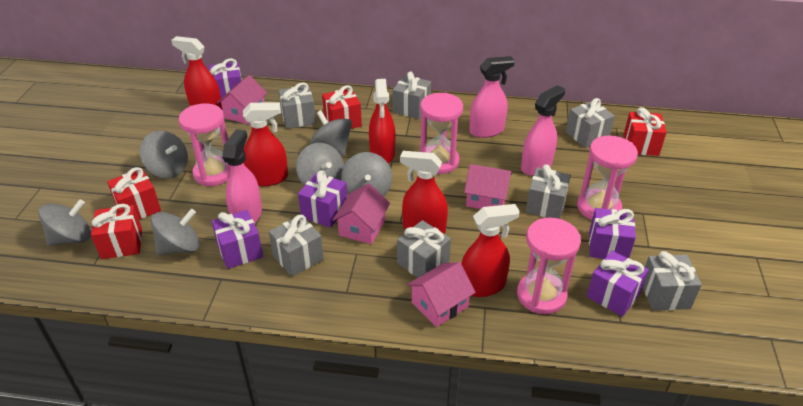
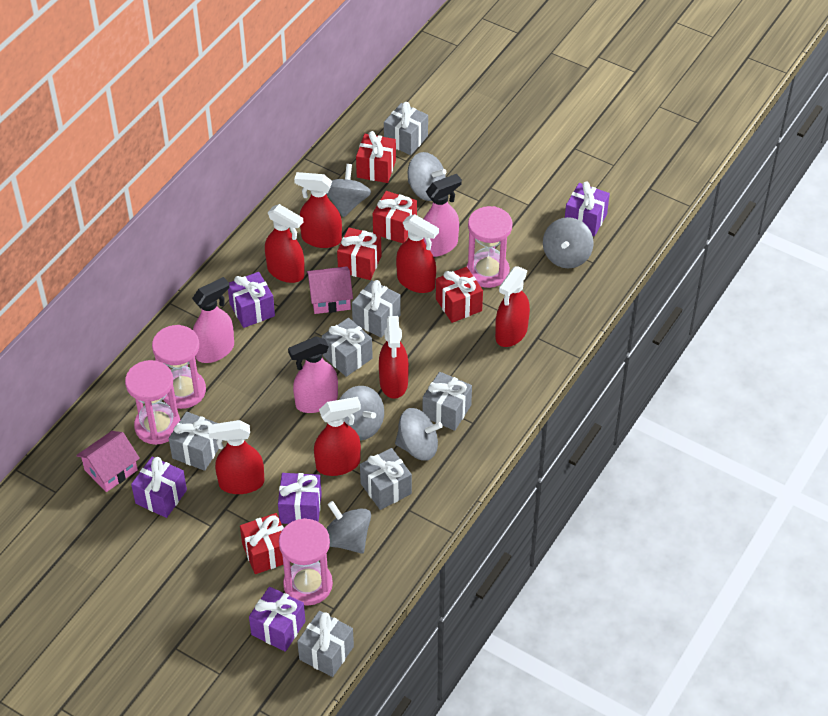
pink house: 4 -> 2
red gift: 4 -> 5
red spray bottle: 5 -> 7

